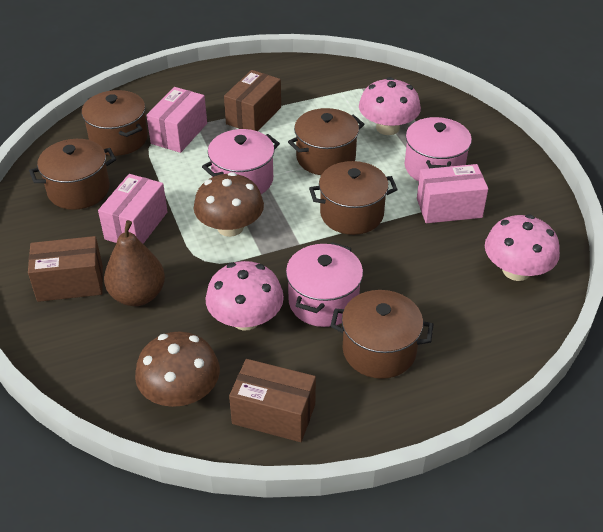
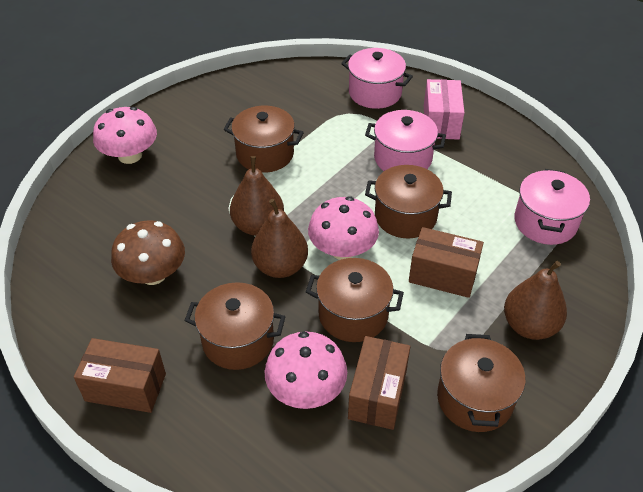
brown mushroom: 2 -> 1
brown pear: 1 -> 3
pink box: 3 -> 1

